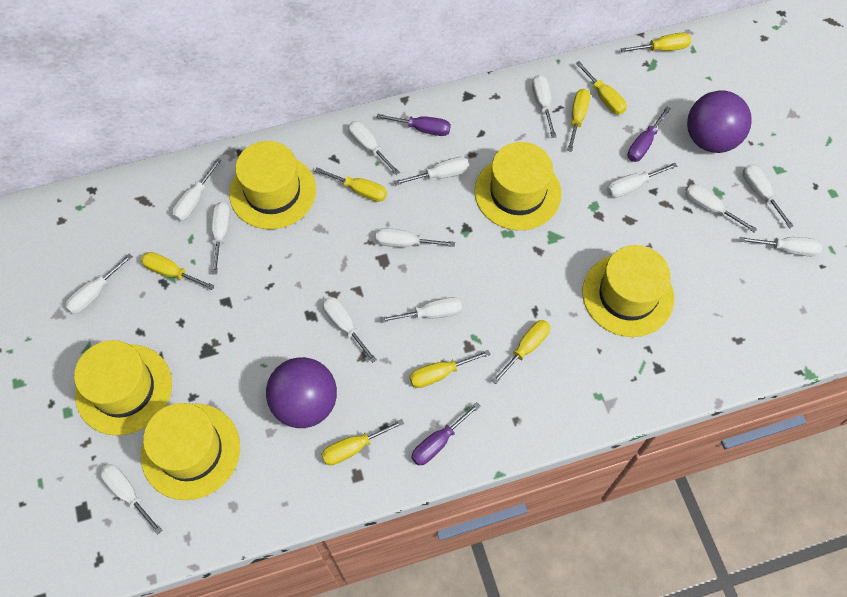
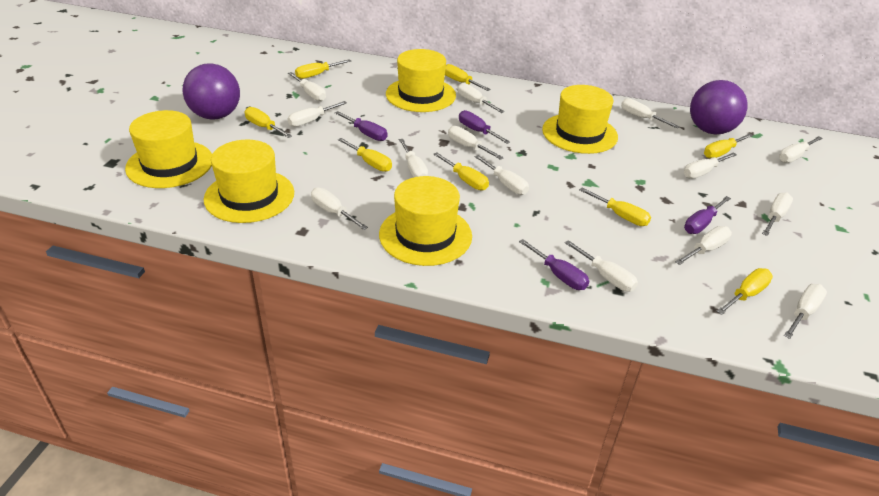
purple screwdriver: 3 -> 4

